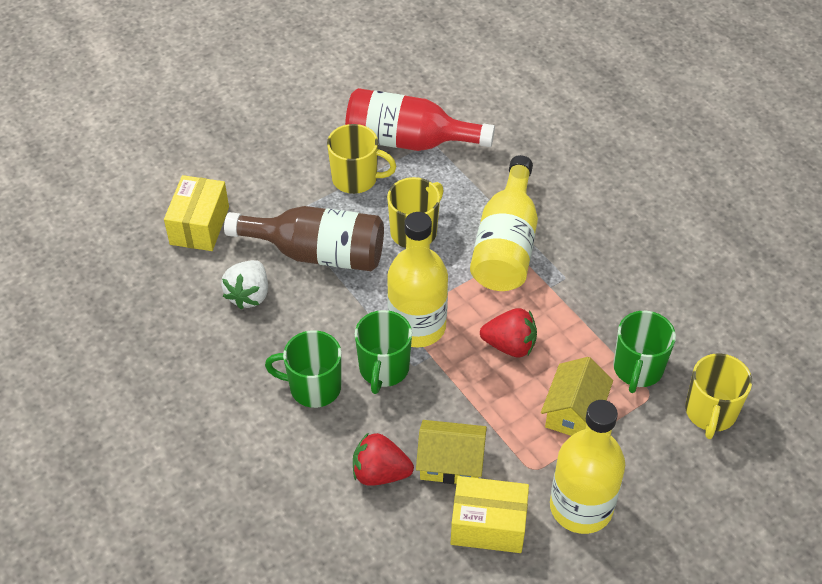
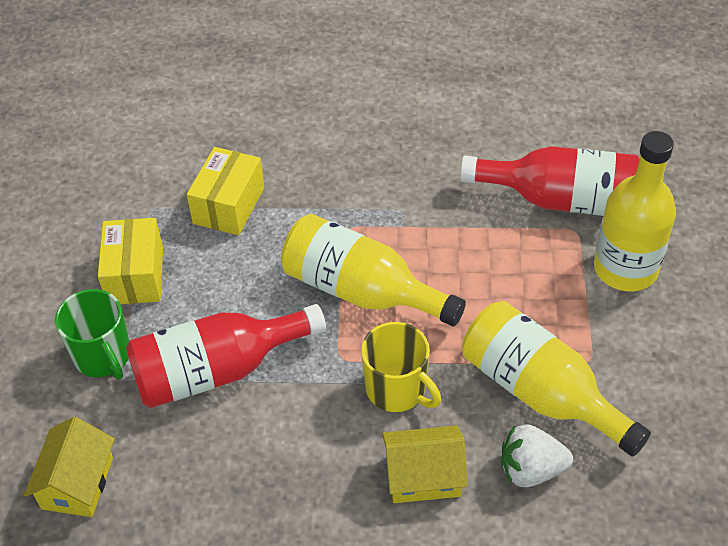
brown bottle: 1 -> 0
green mug: 3 -> 1
red bottle: 1 -> 2
red strawberry: 2 -> 0
yellow mug: 3 -> 1

